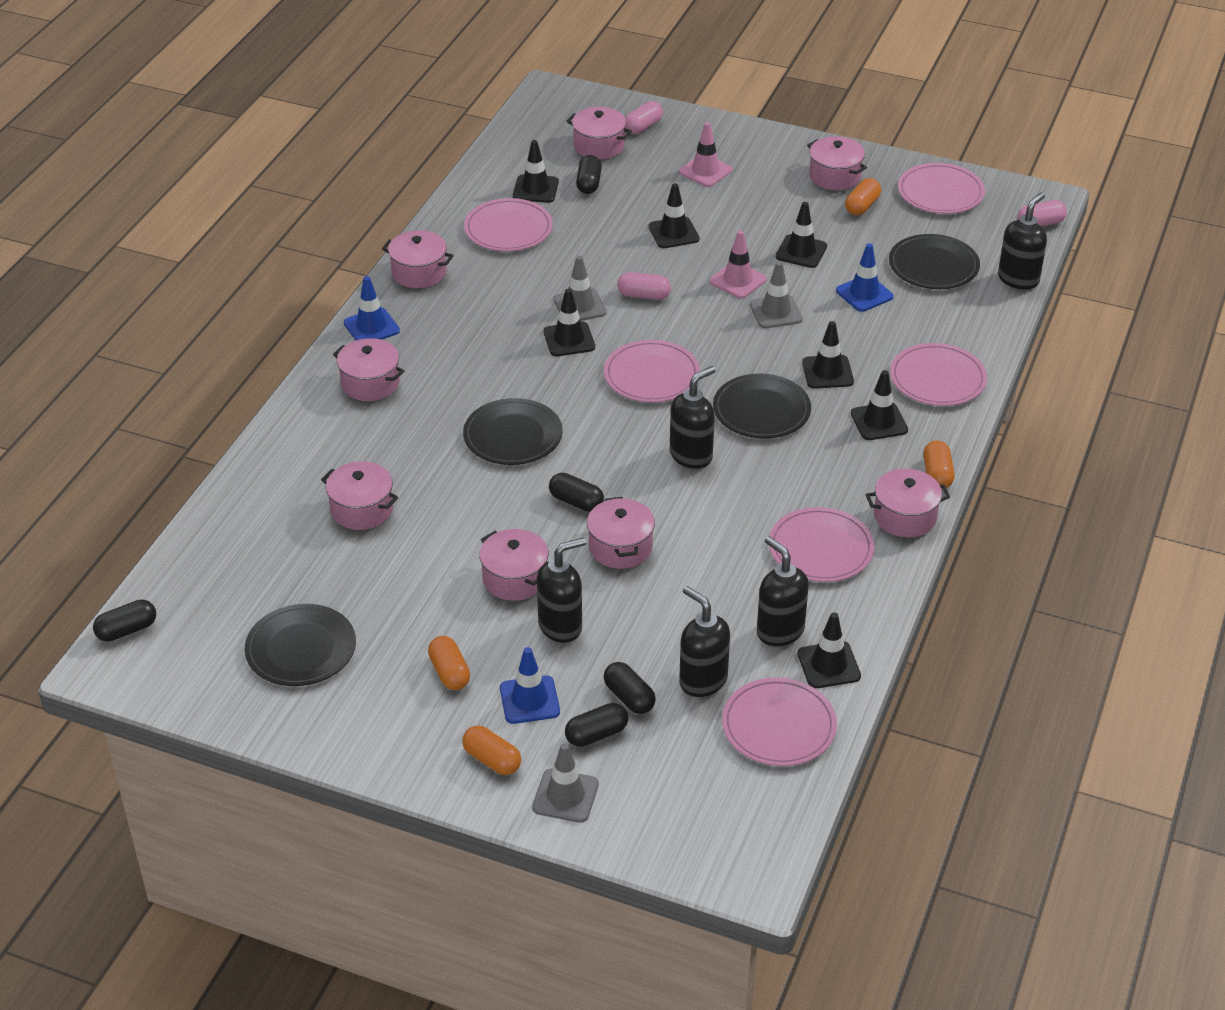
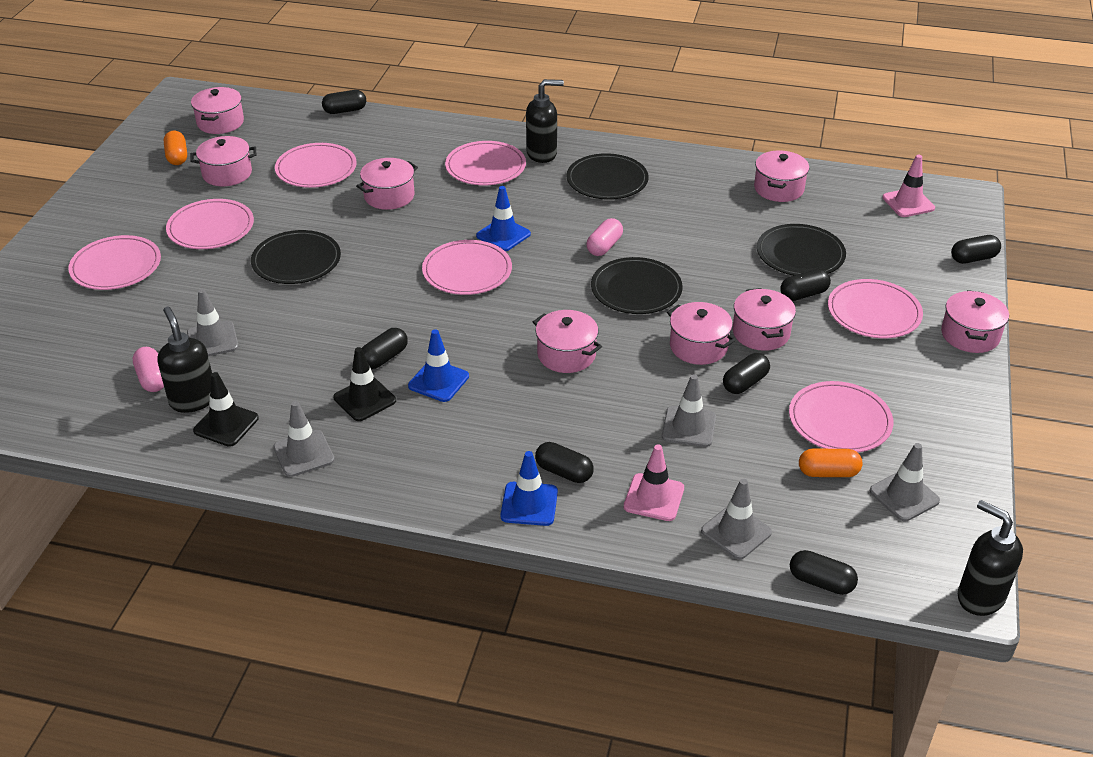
black capsule: 5 -> 7
black soap dispenser: 5 -> 3
black traffic cone: 7 -> 2
grey traffic cone: 3 -> 5
orange capsule: 4 -> 2
pink capsule: 3 -> 2
pink plate: 6 -> 7

